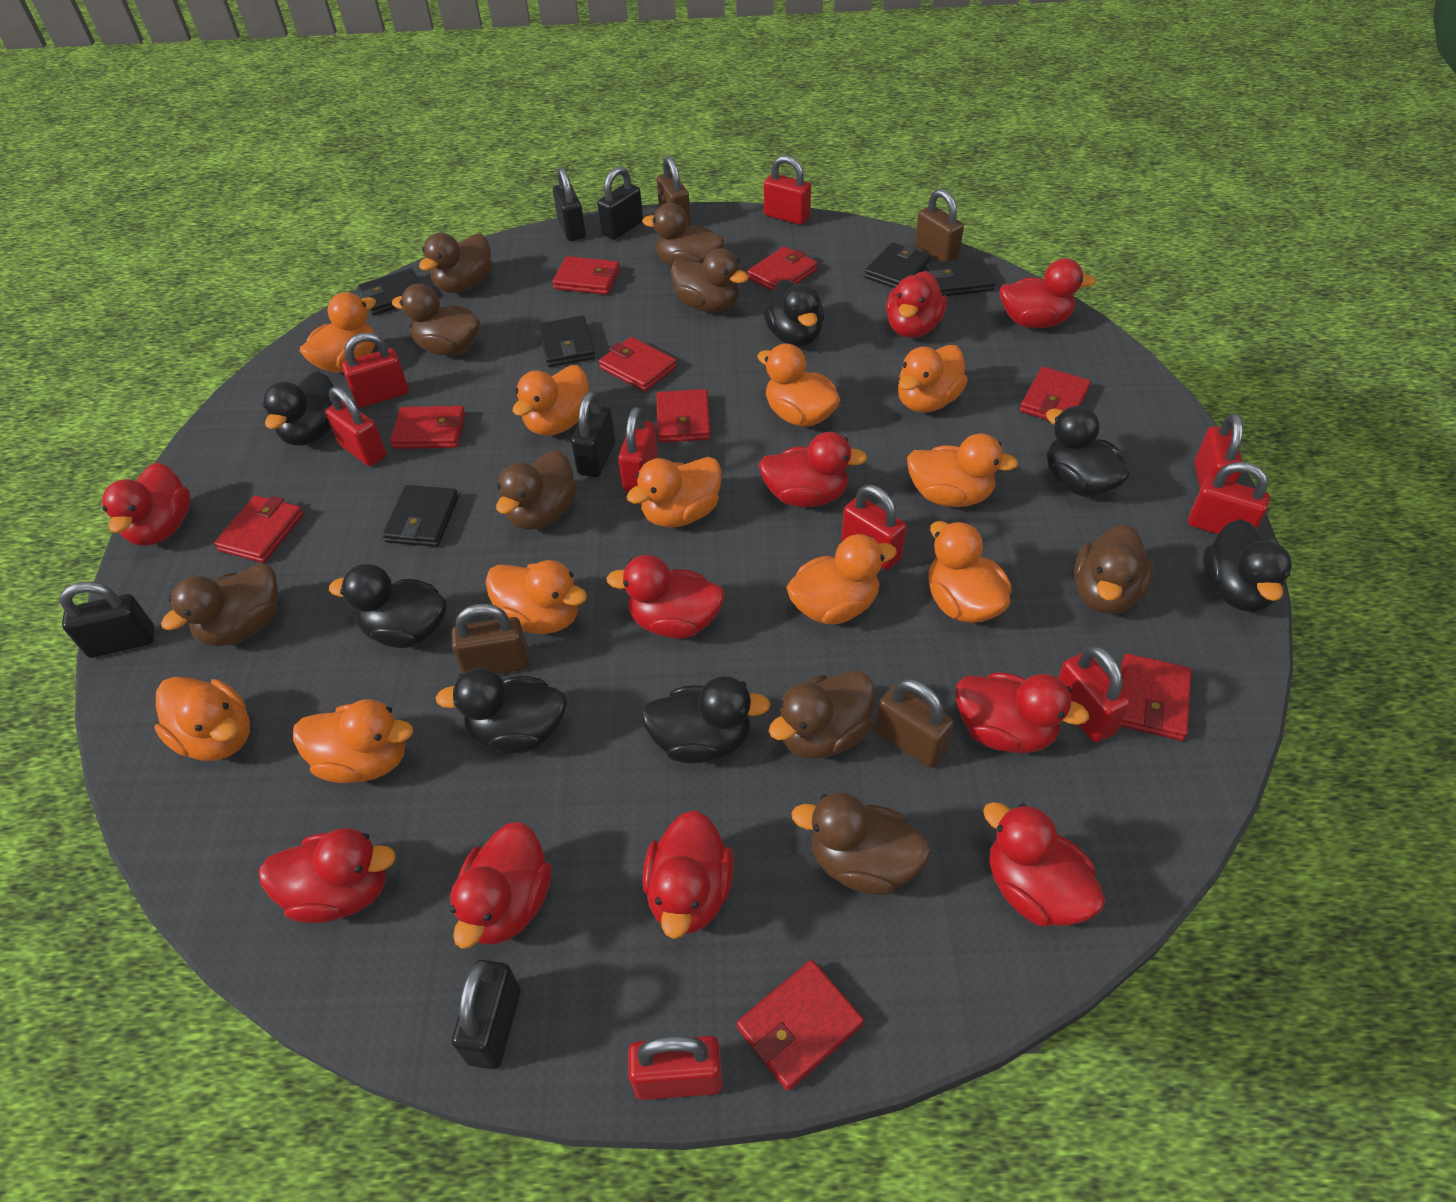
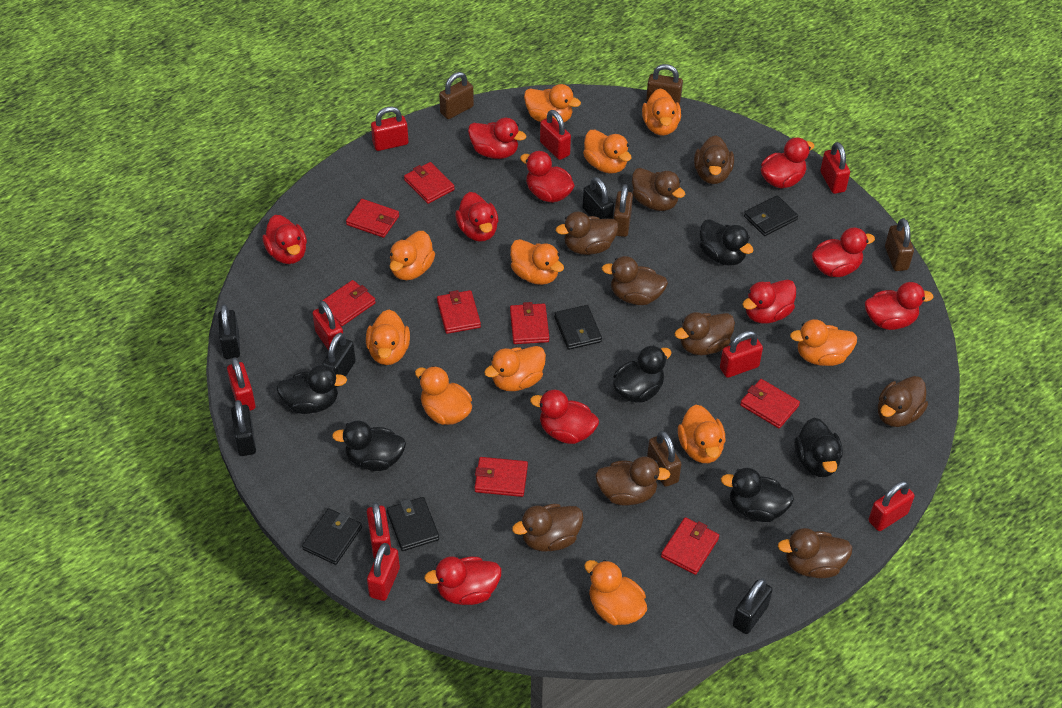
black duck: 7 -> 6
black wallet: 5 -> 4
brown padlock: 4 -> 5
red wallet: 9 -> 8

